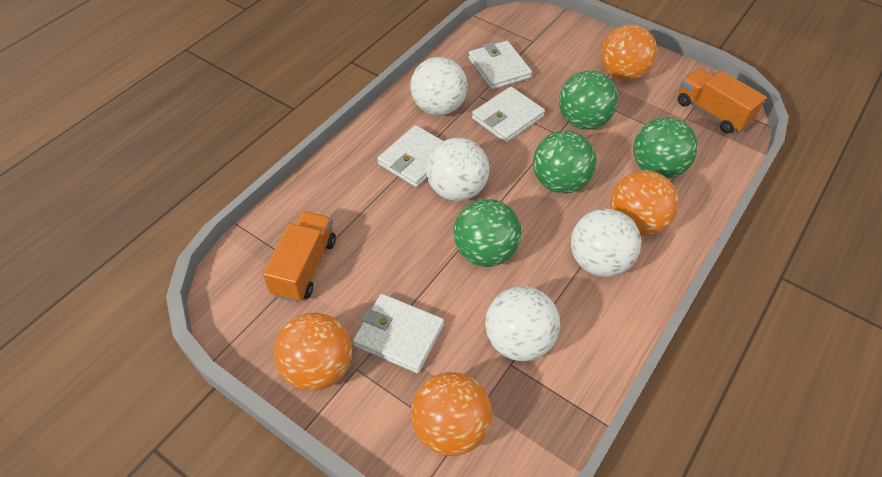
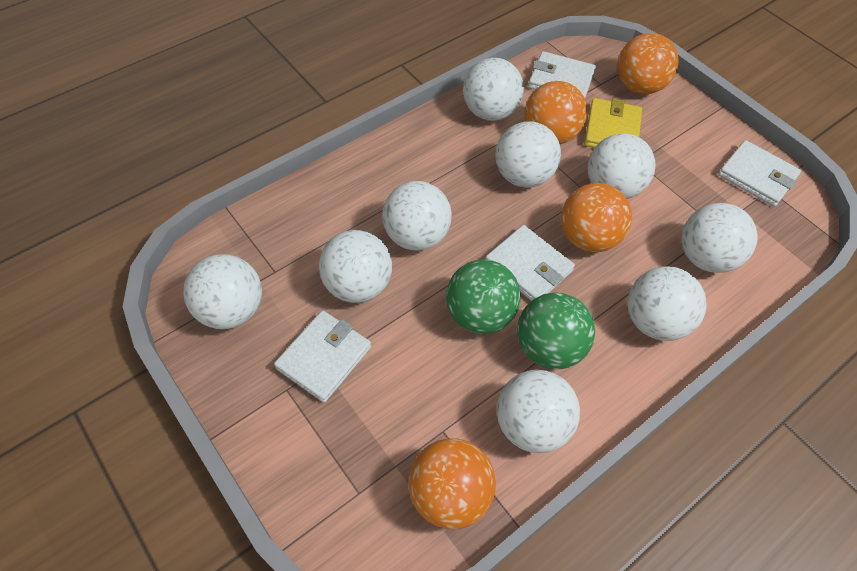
green ball: 4 -> 2
orange truck: 2 -> 0
white ball: 4 -> 9
yellow wallet: 0 -> 1

